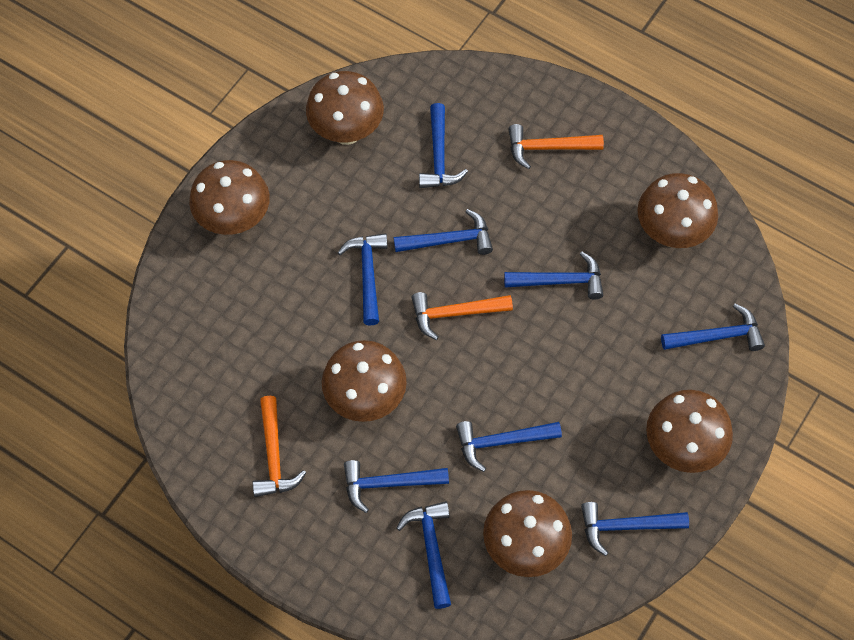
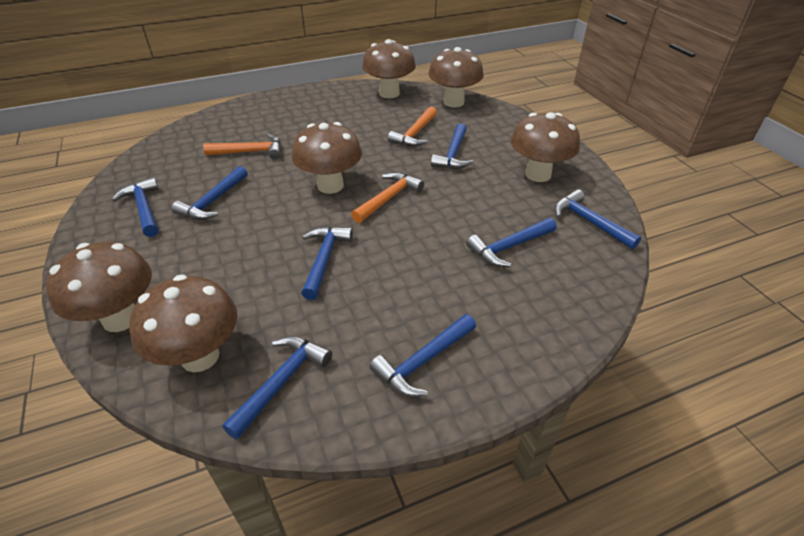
blue hammer: 9 -> 8

